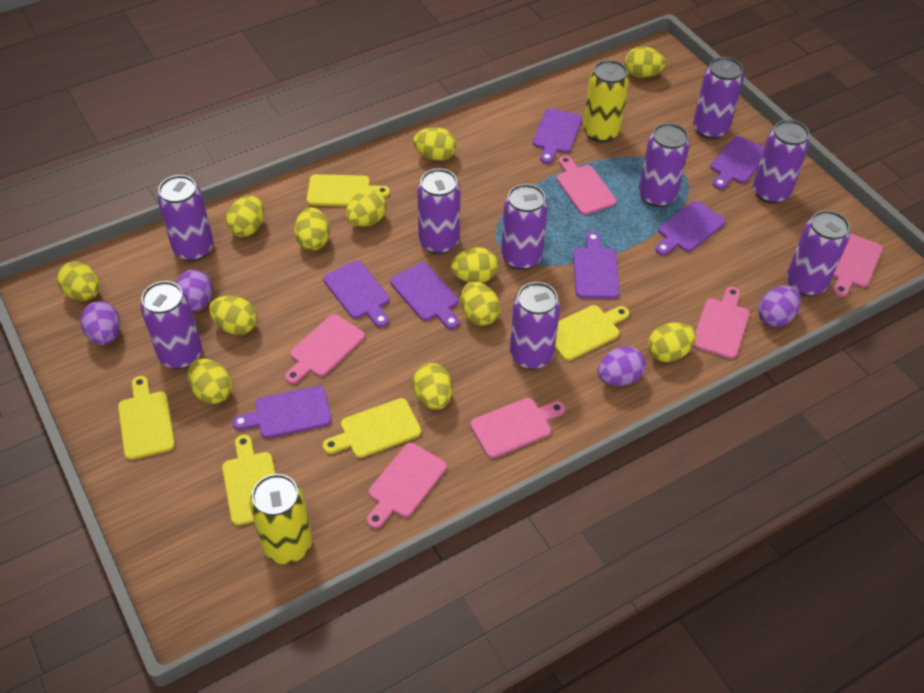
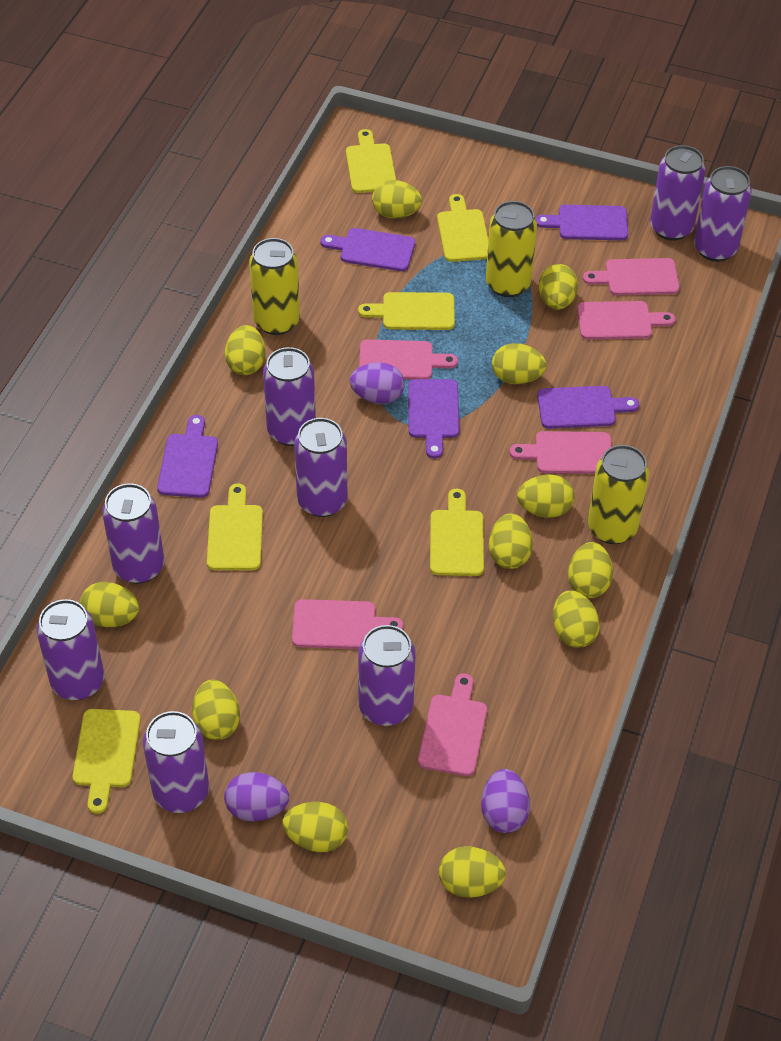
purple can: 9 -> 8
purple cutting board: 7 -> 5
purple egg: 4 -> 3
yellow can: 2 -> 3
yellow cutting board: 5 -> 6

